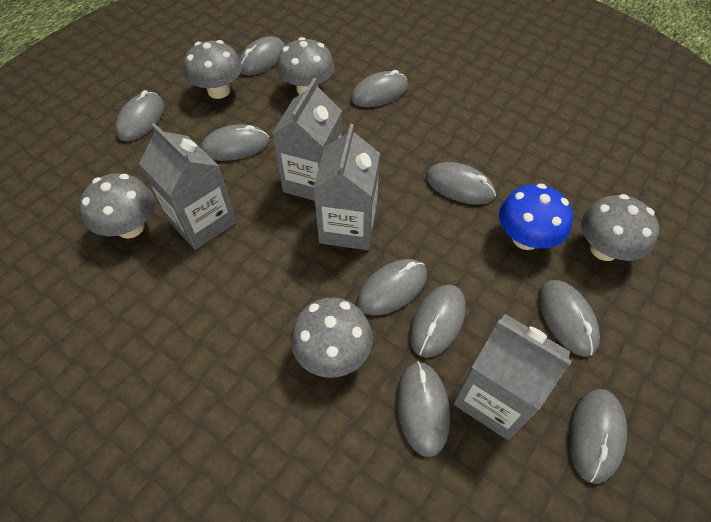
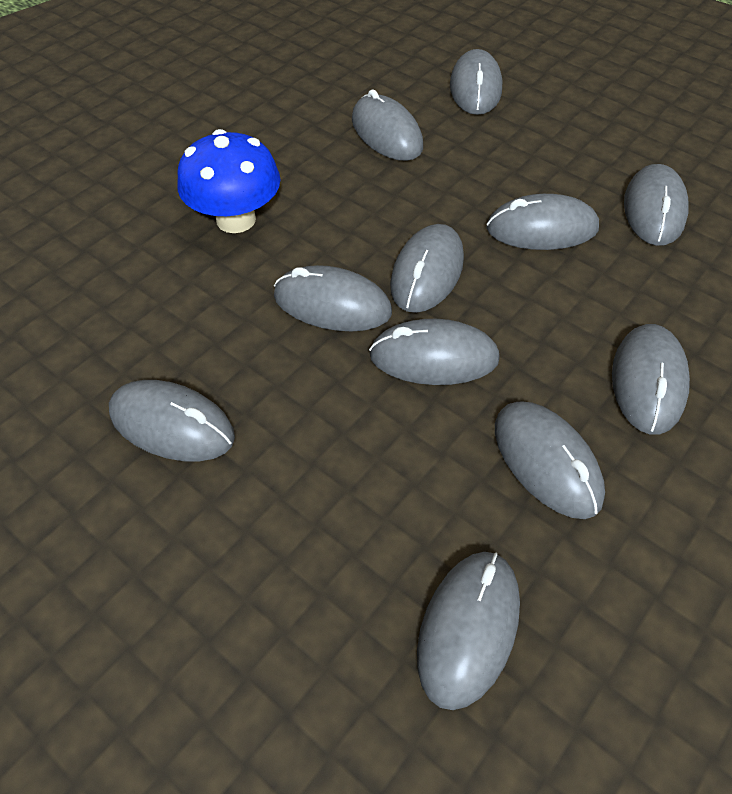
grey carton: 4 -> 0
grey mouse: 10 -> 11
grey mushroom: 5 -> 0

